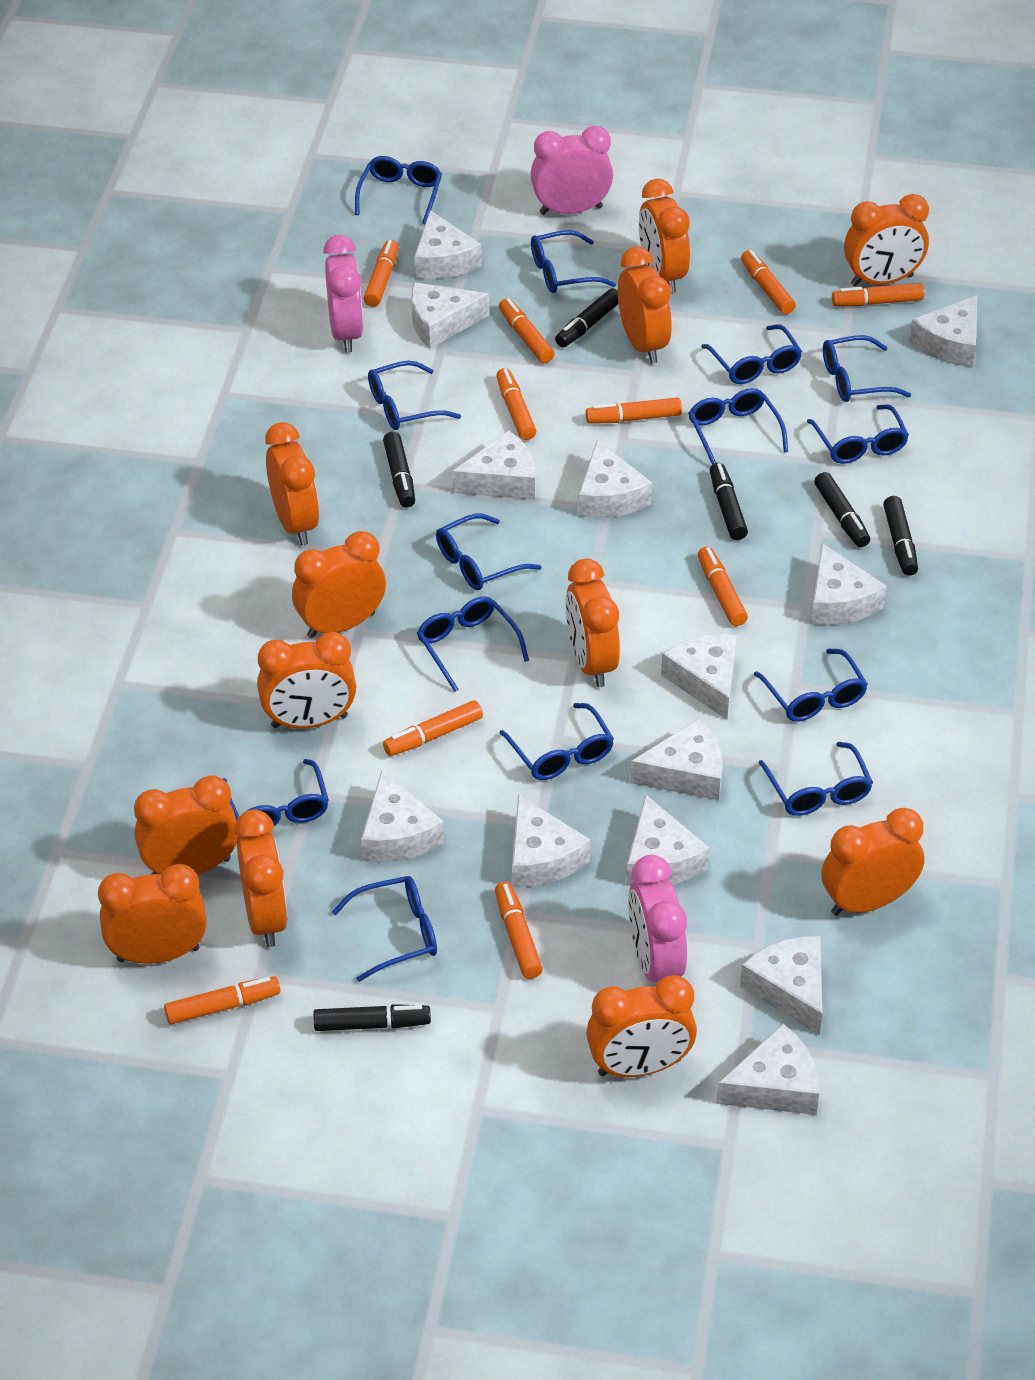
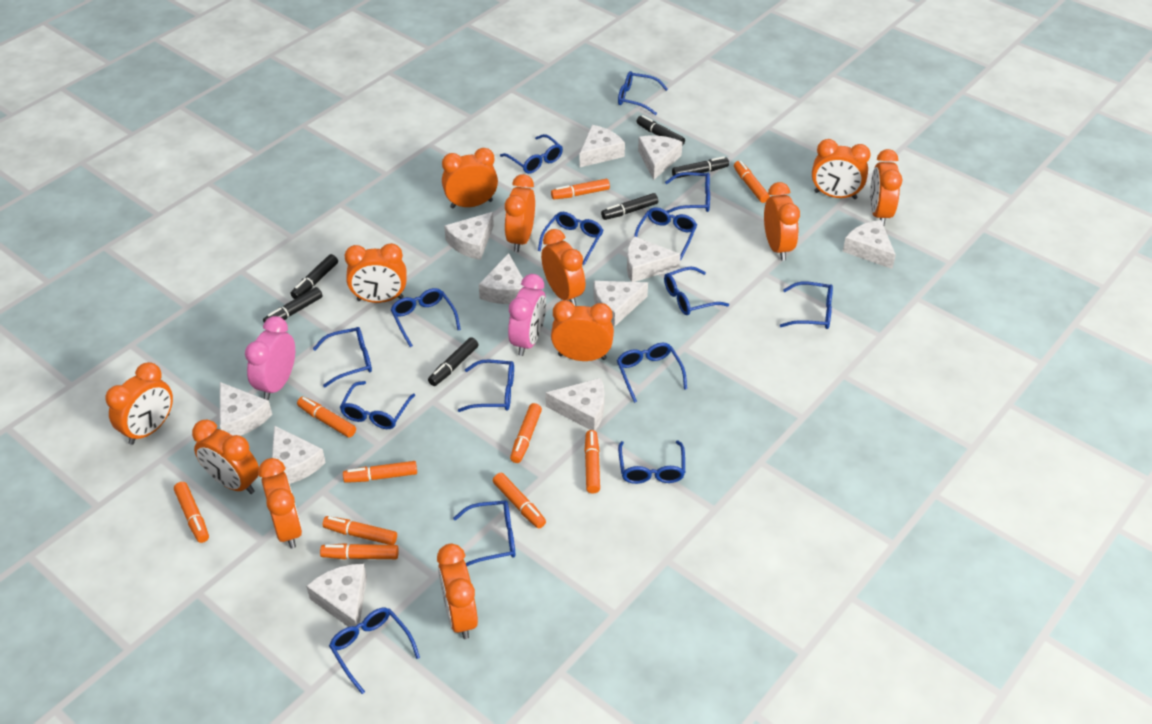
blue glasses: 14 -> 15
pink clock: 3 -> 2
white cheese: 13 -> 11

